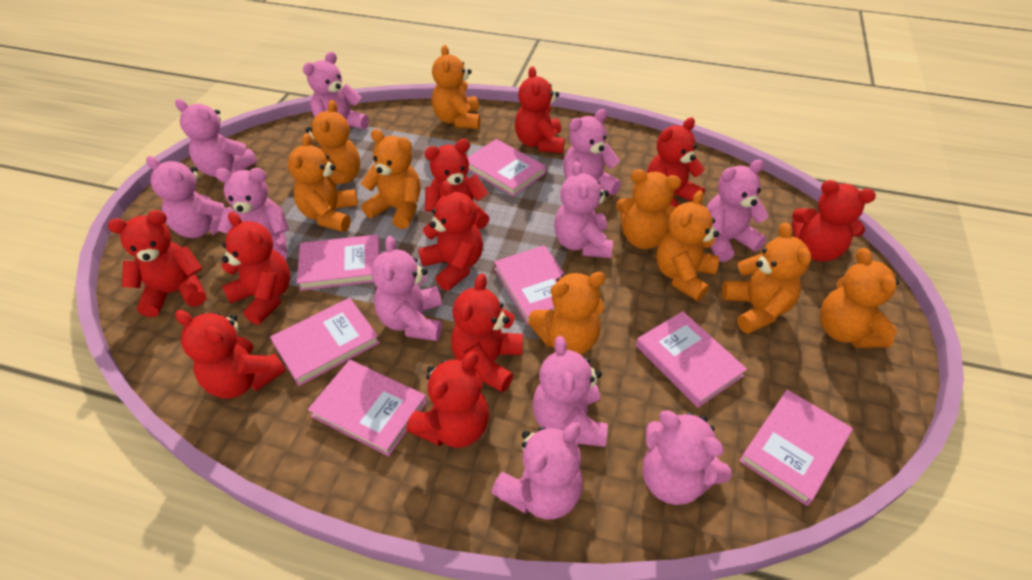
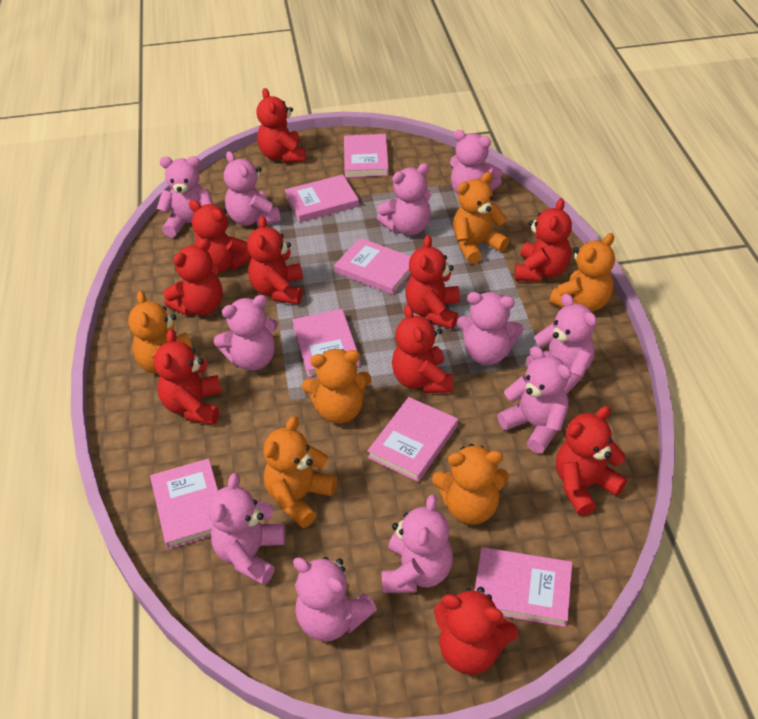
orange teddy bear: 9 -> 6

